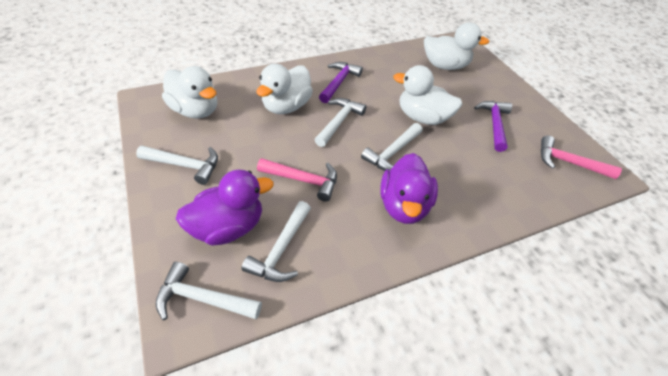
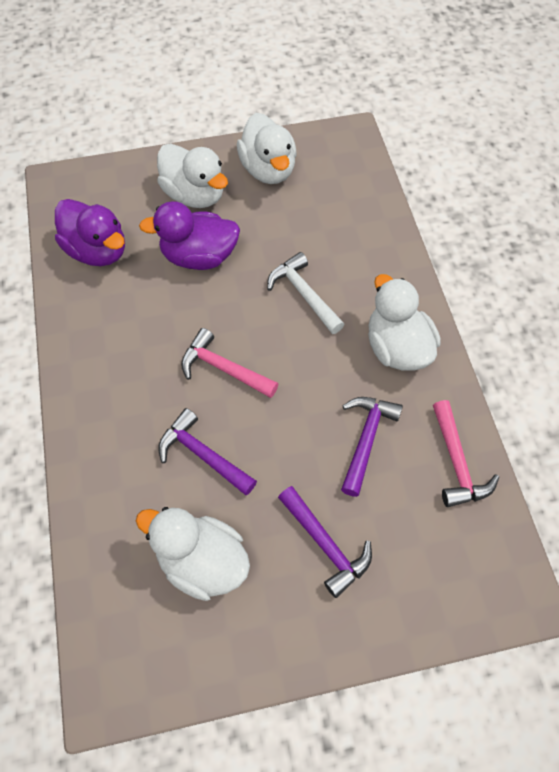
purple hammer: 2 -> 3
white hammer: 5 -> 1

